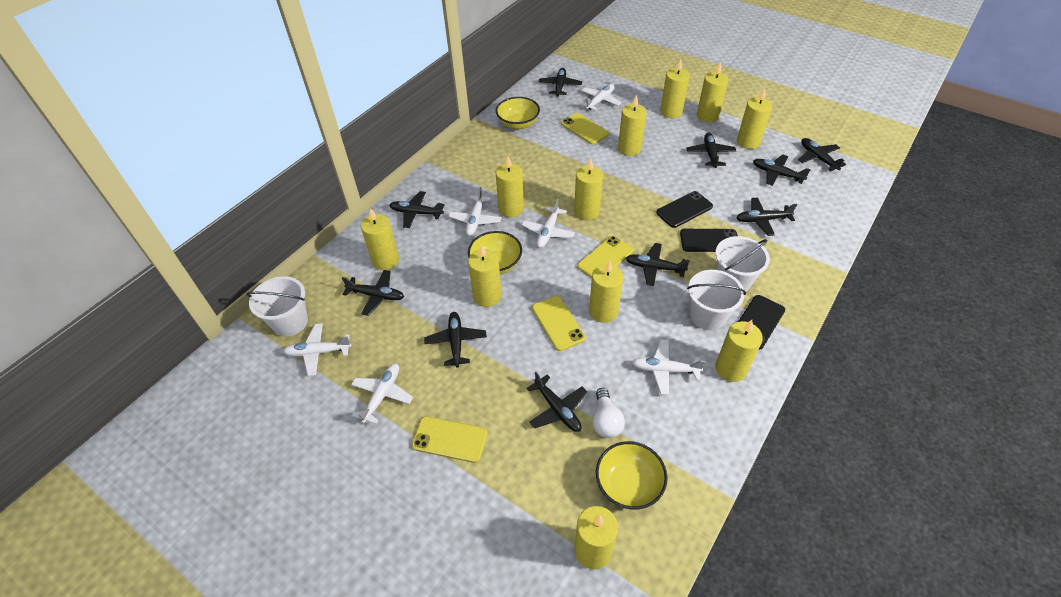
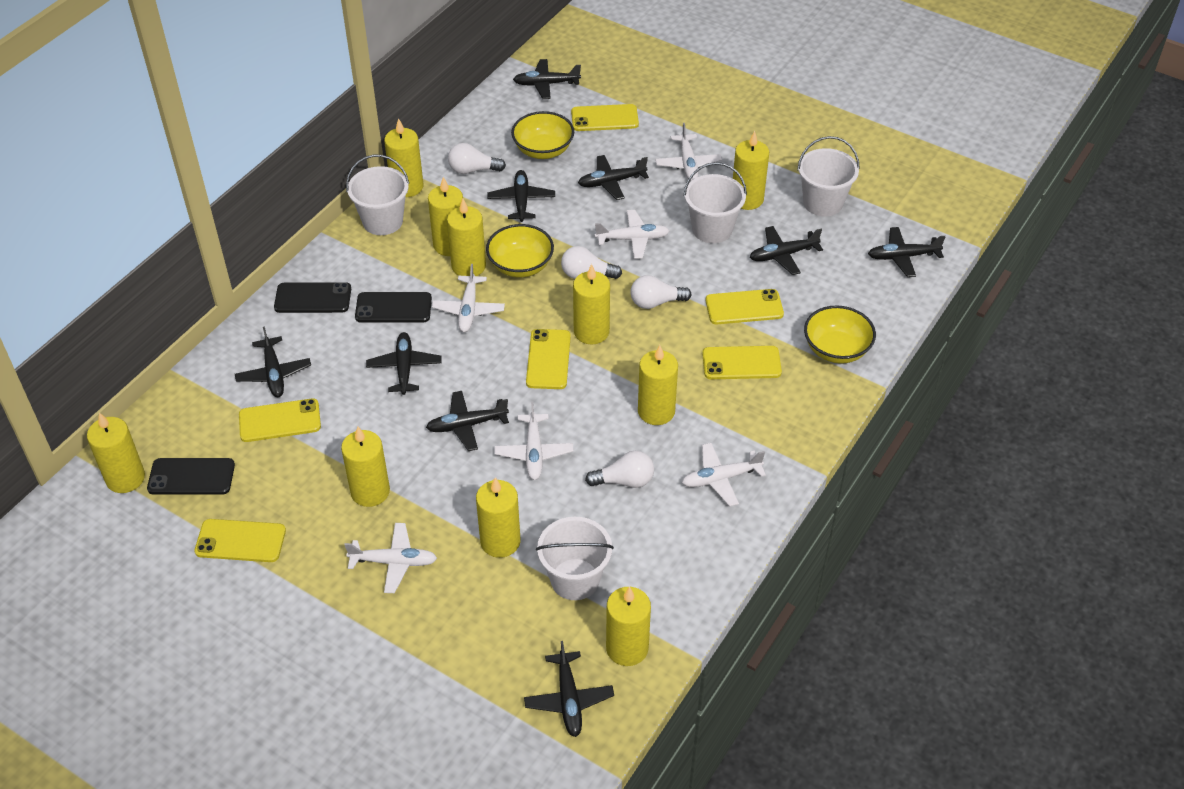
black plane: 10 -> 9
white bucket: 3 -> 4
white light bulb: 1 -> 4
yellow candle: 11 -> 10
yellow phone: 4 -> 6

